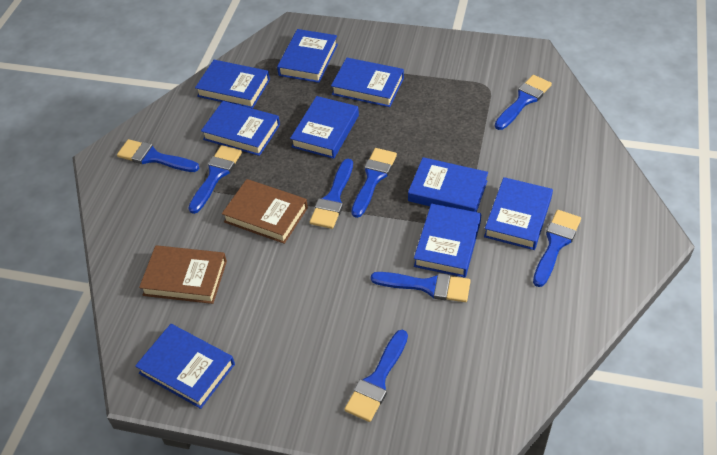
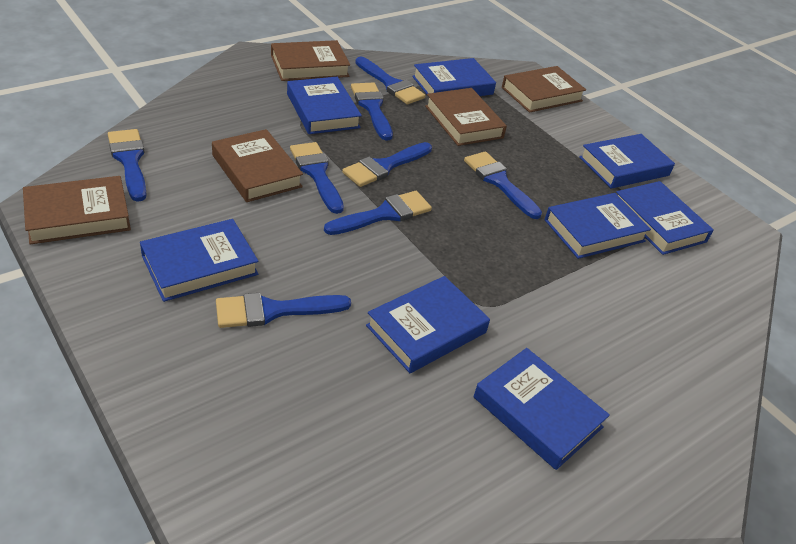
blue book: 9 -> 8
brown book: 2 -> 5

